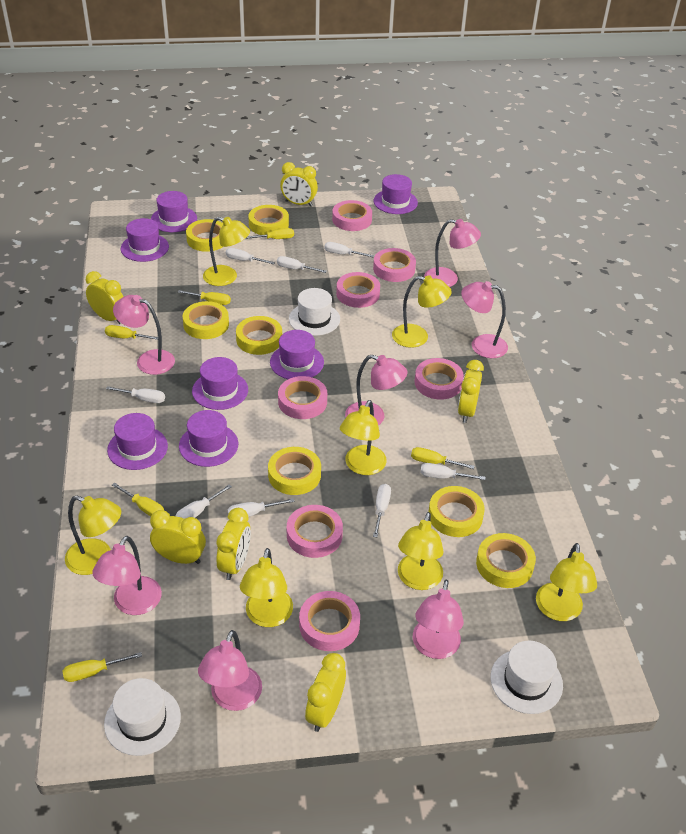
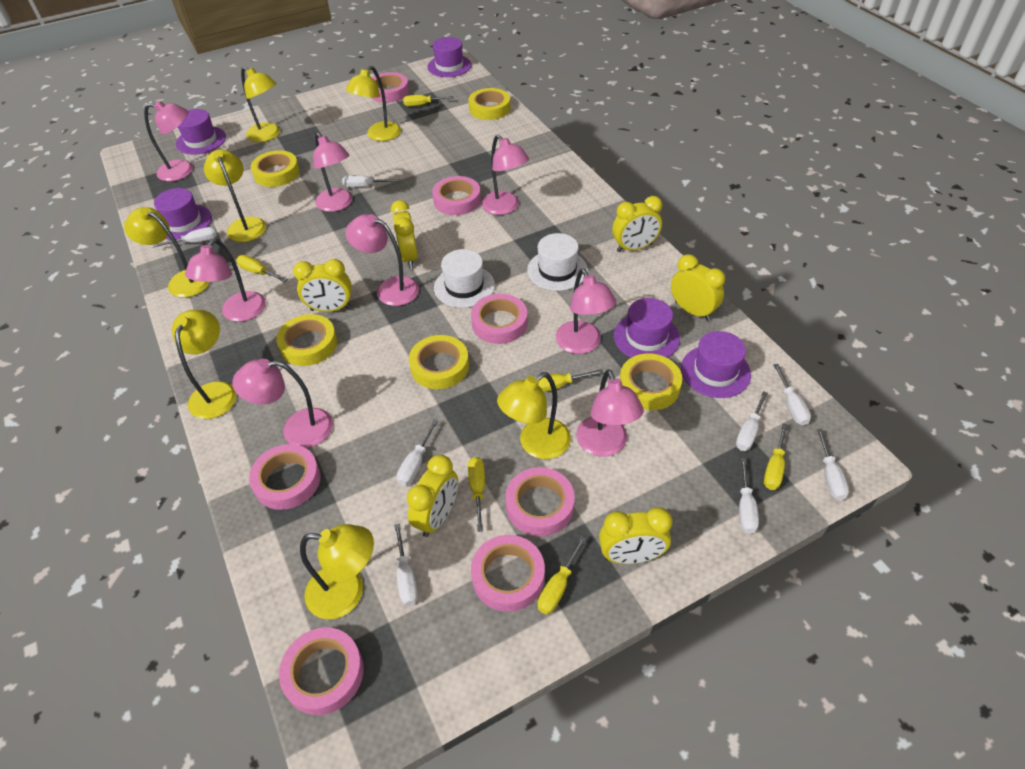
pink lamp: 7 -> 8
purple hat: 7 -> 5
white hat: 3 -> 2
yellow tape: 7 -> 5

